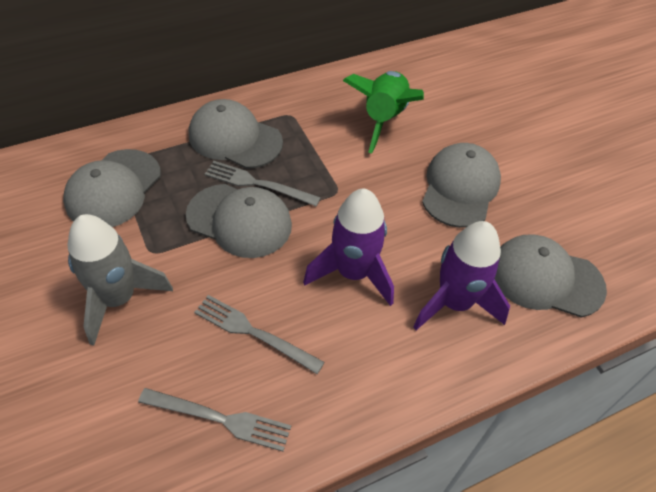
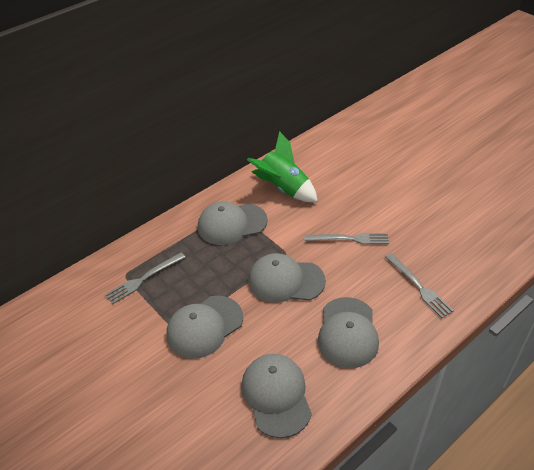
grey rocket: 1 -> 0
purple rocket: 2 -> 0

